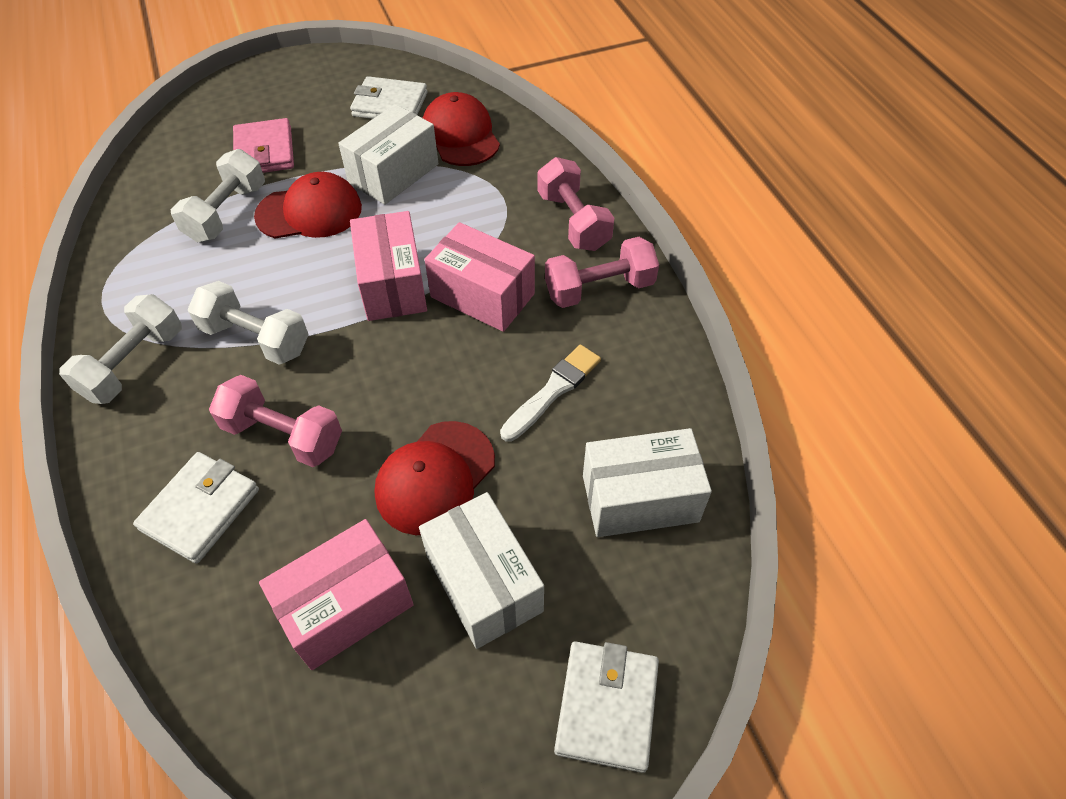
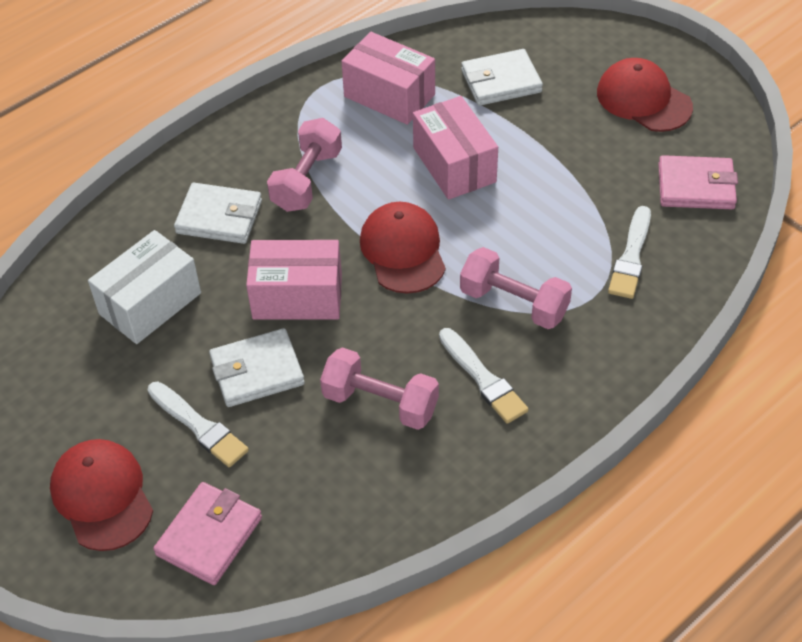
pink wallet: 1 -> 2
white box: 3 -> 1
white brush: 1 -> 3
white dumbbell: 3 -> 0

